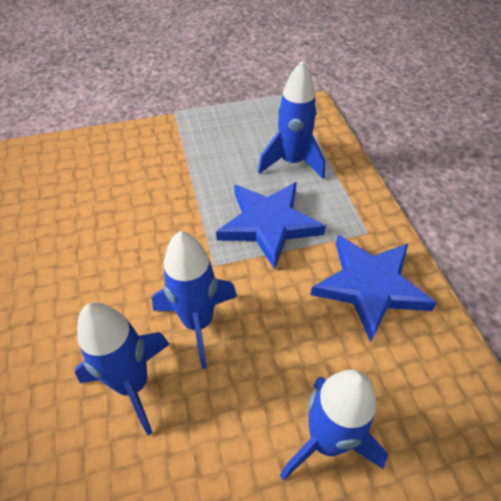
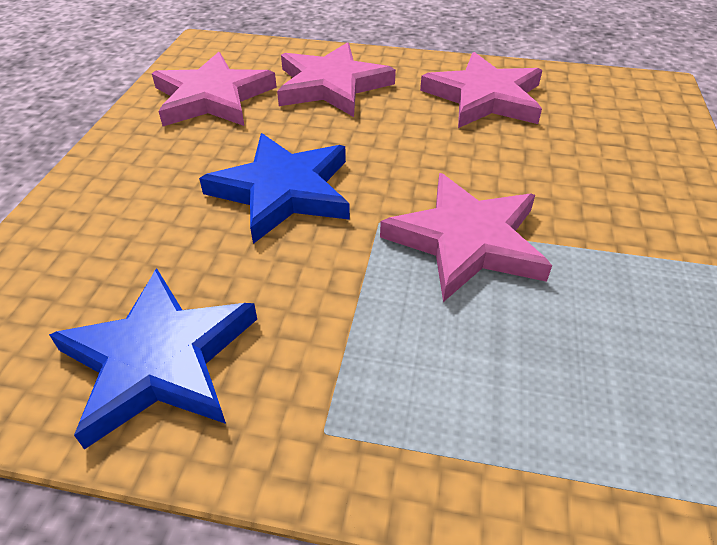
blue rocket: 4 -> 0
pink star: 0 -> 4

